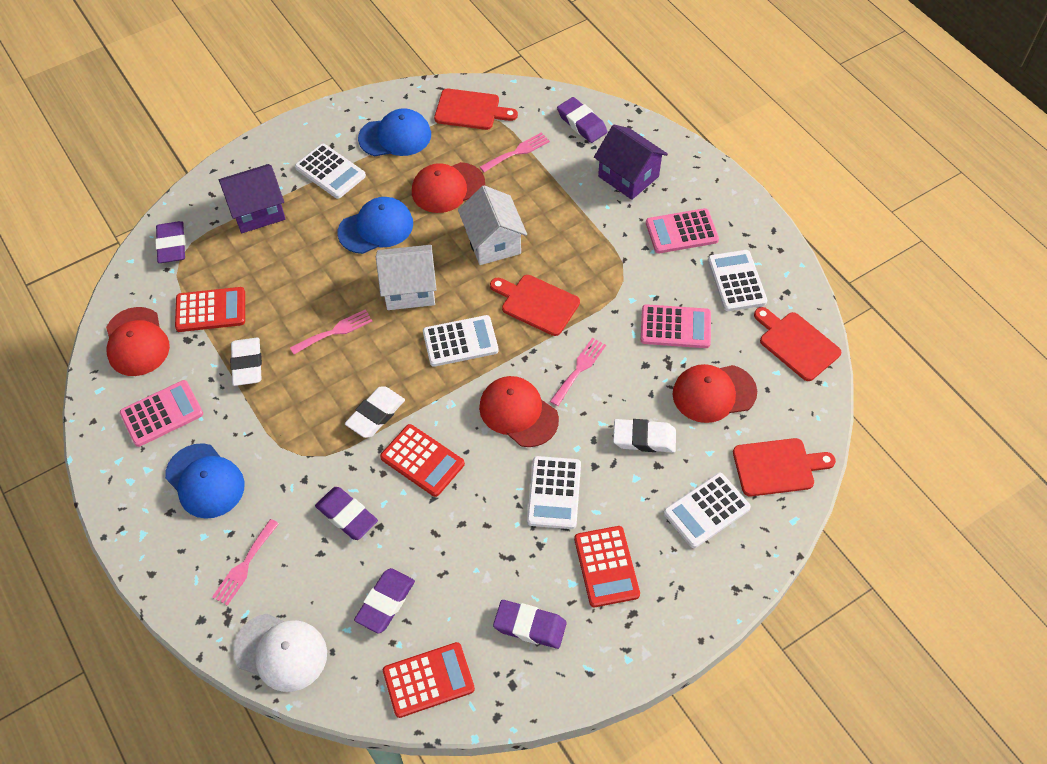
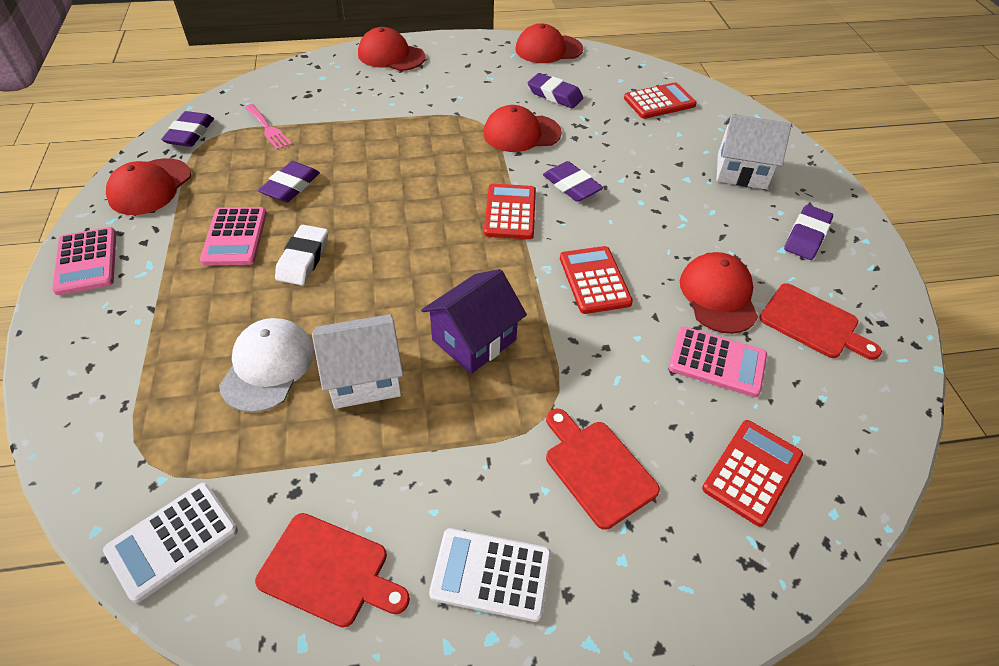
blue cap: 3 -> 0
pink fork: 4 -> 1
purple house: 2 -> 1
red cap: 4 -> 5
red cutting board: 4 -> 3
white calculator: 5 -> 2
white eraser: 3 -> 1

